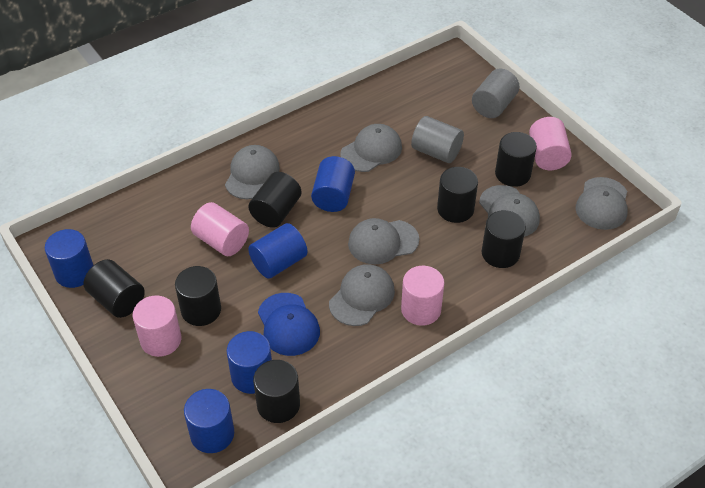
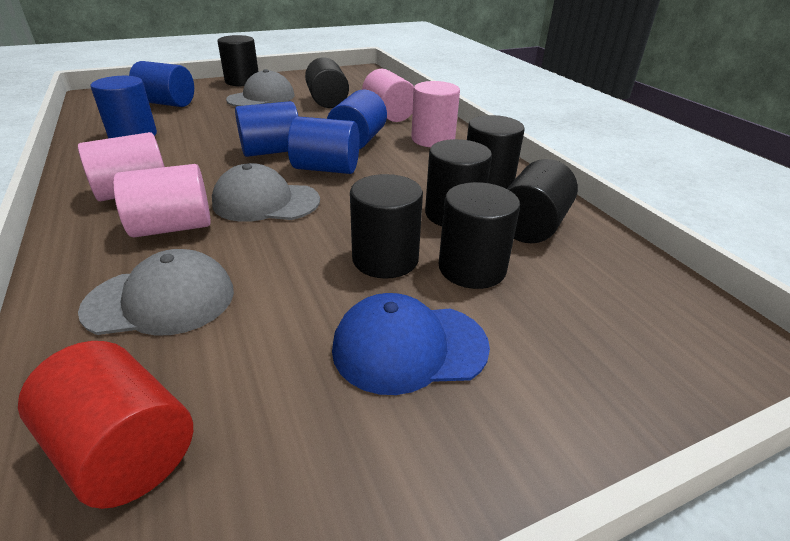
grey cap: 6 -> 3
grey cylinder: 2 -> 0
red cylinder: 0 -> 1

